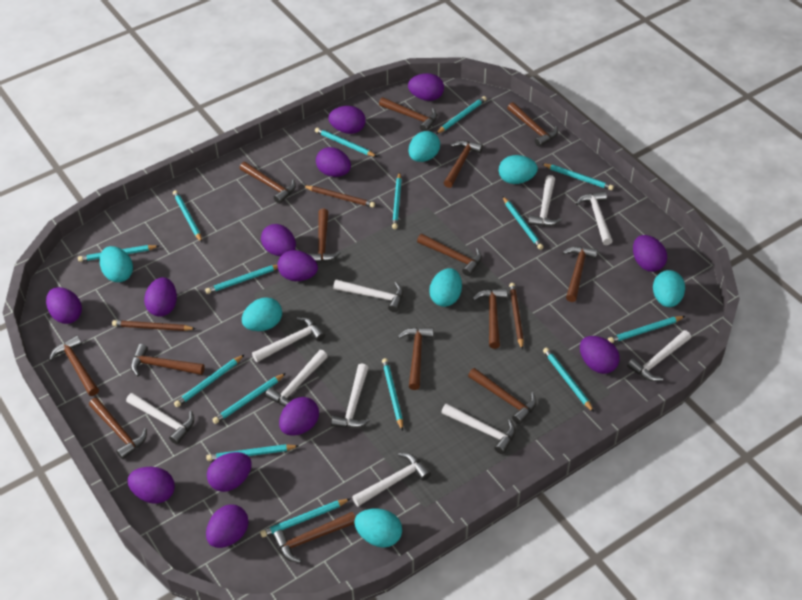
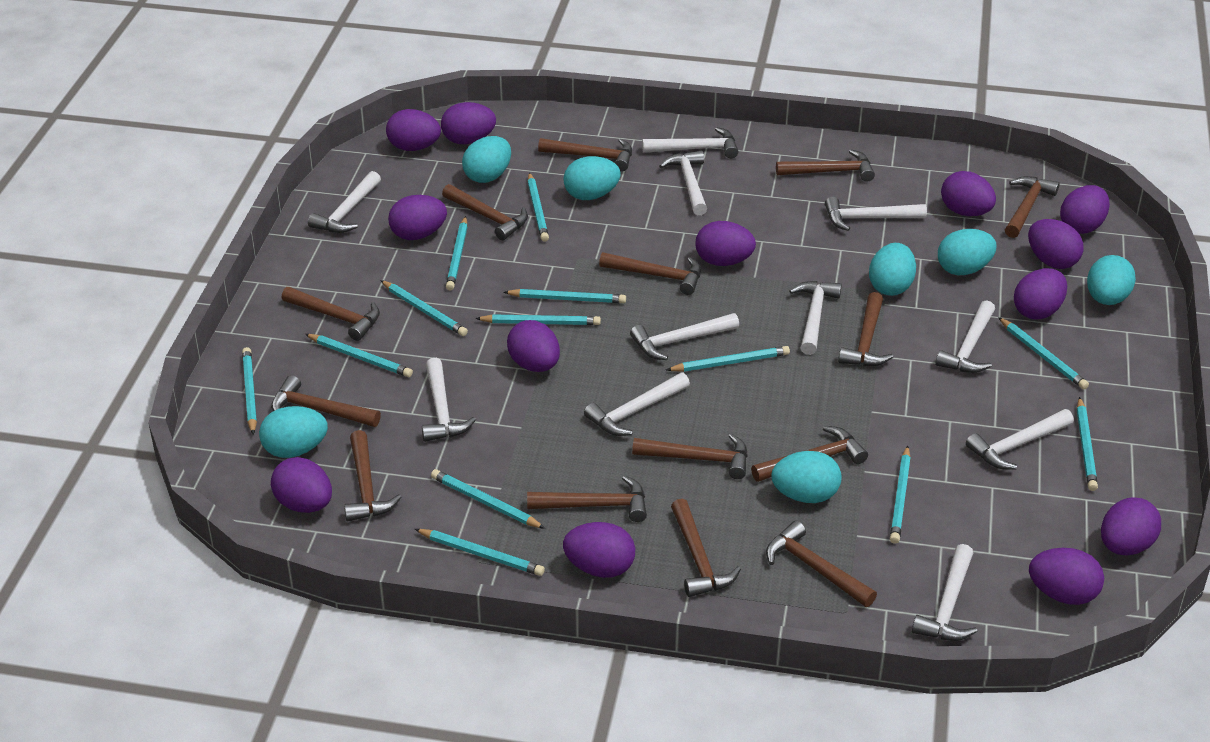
brown pencil: 3 -> 0
turquoise pencil: 15 -> 13
white hammer: 10 -> 11

